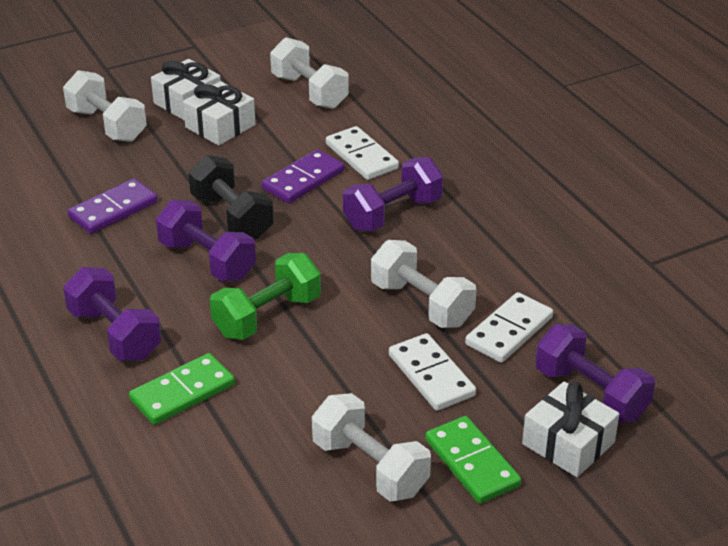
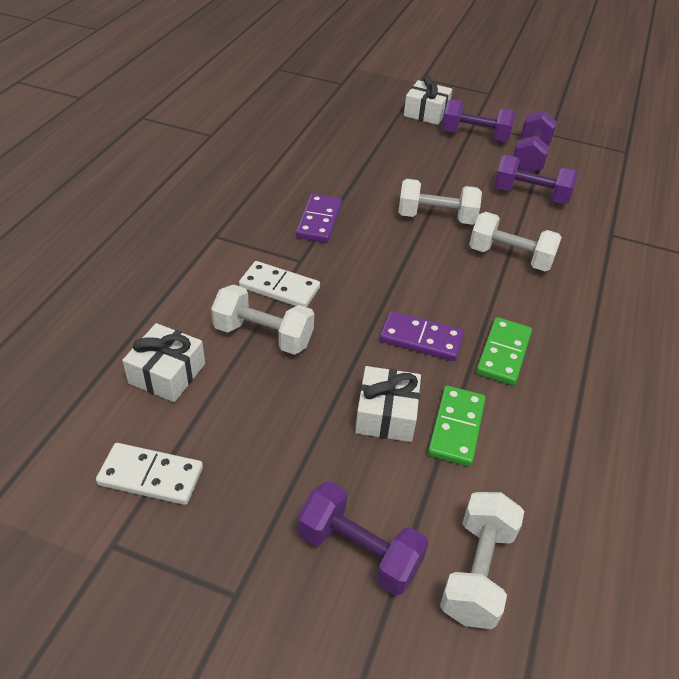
black dumbbell: 1 -> 0
green dumbbell: 1 -> 0
white domino: 3 -> 2

